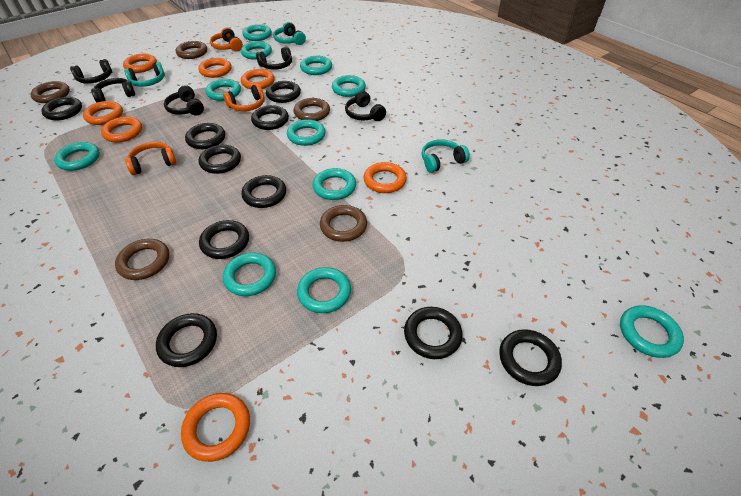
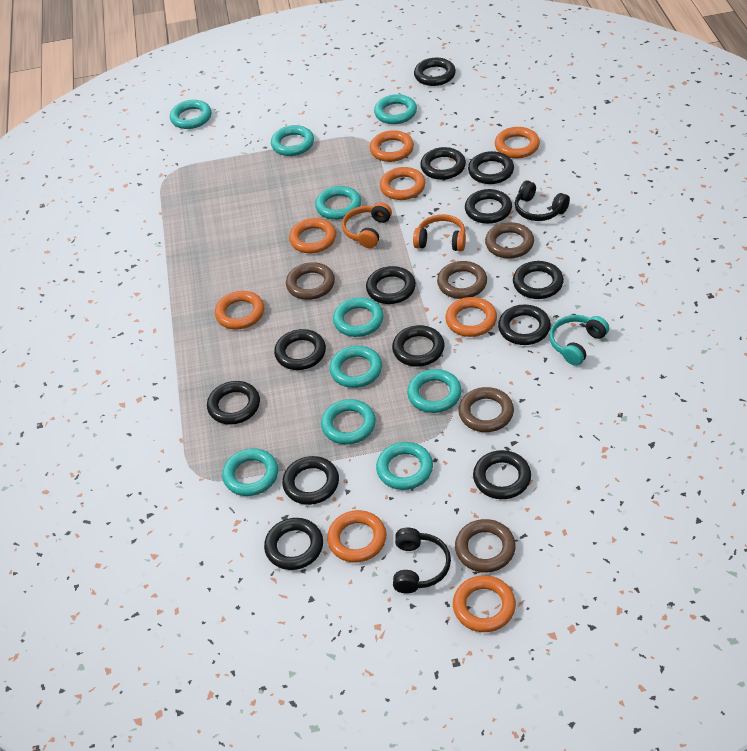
black headphones: 5 -> 2
black ring: 10 -> 13
orange headphones: 3 -> 2
orange ring: 7 -> 8
turquoise headphones: 3 -> 1
turquoise ring: 11 -> 10

